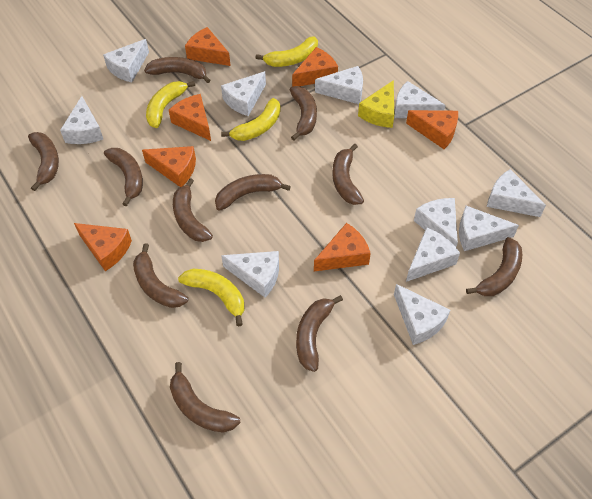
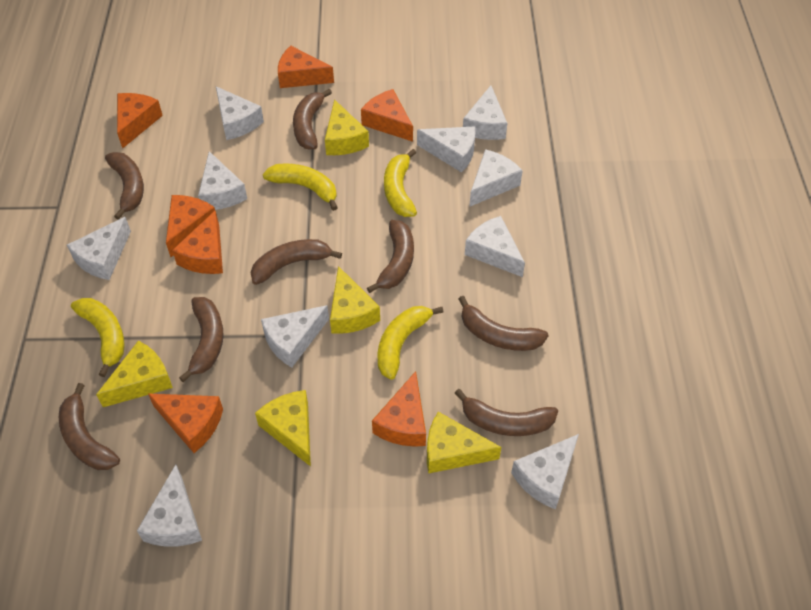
brown banana: 11 -> 8
white cheese: 11 -> 10
yellow cheese: 1 -> 5

